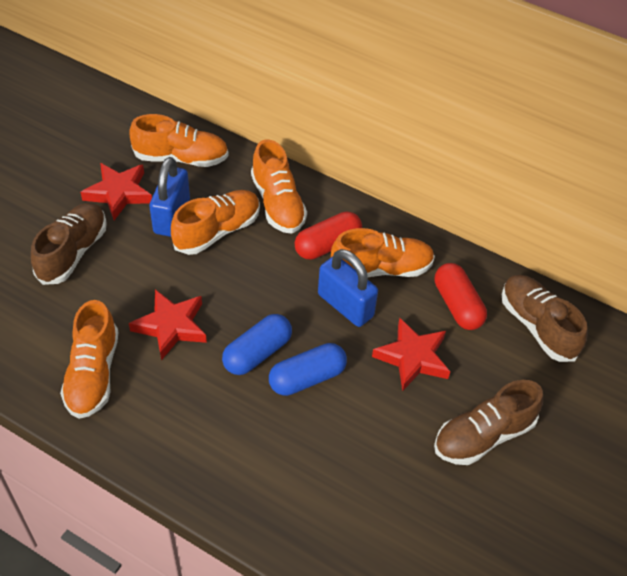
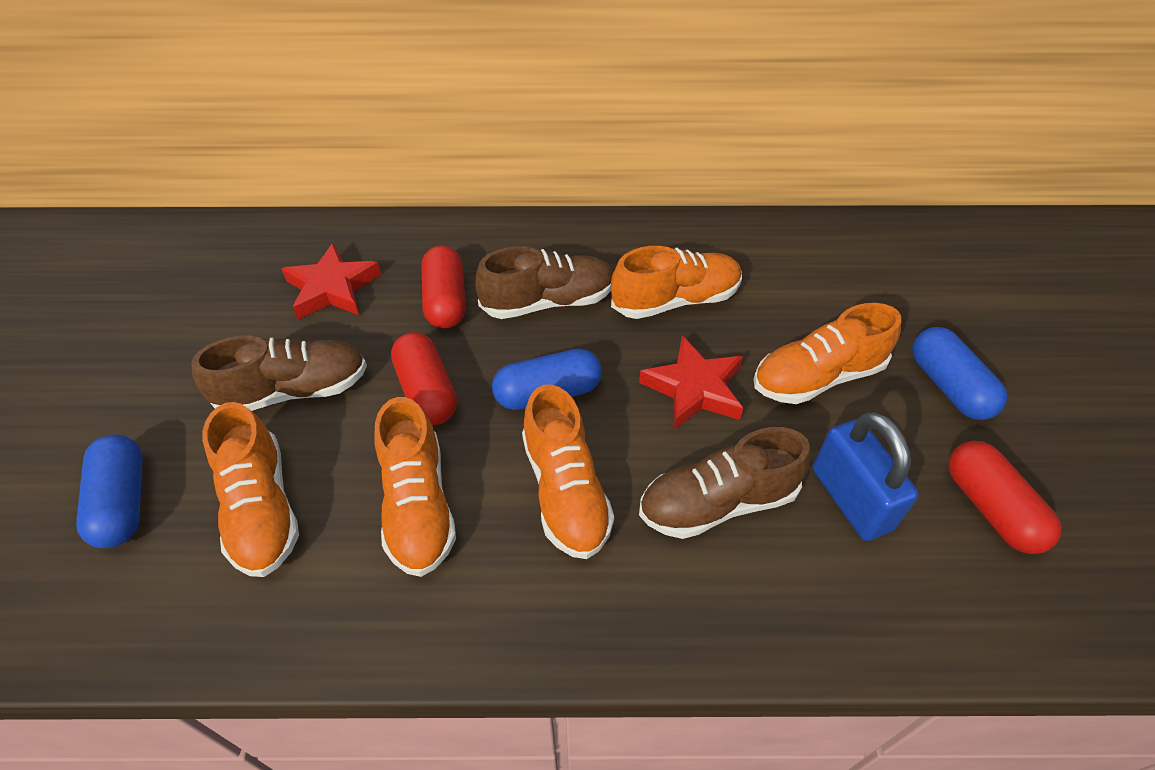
blue capsule: 2 -> 3
blue padlock: 2 -> 1
red capsule: 2 -> 3
red star: 3 -> 2

